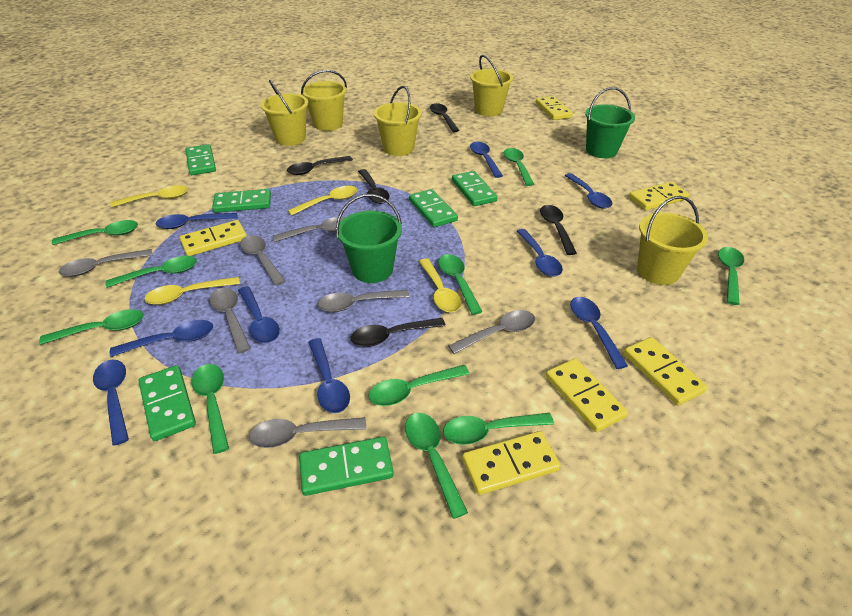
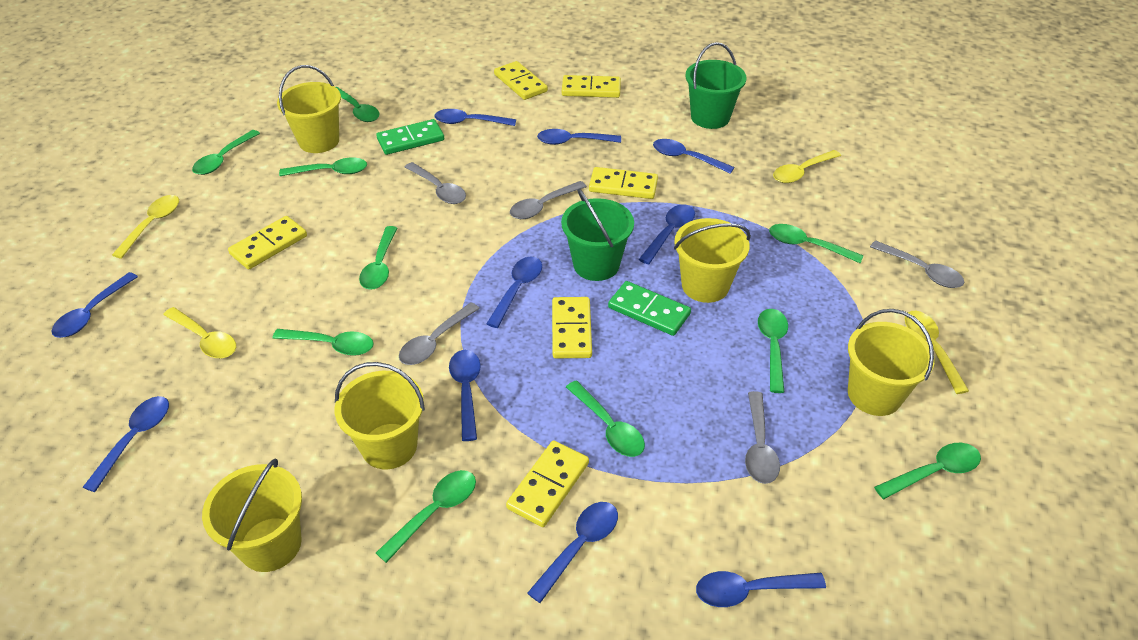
black spoon: 5 -> 0
blue spoon: 9 -> 10
green domino: 6 -> 2
grey spoon: 7 -> 5

